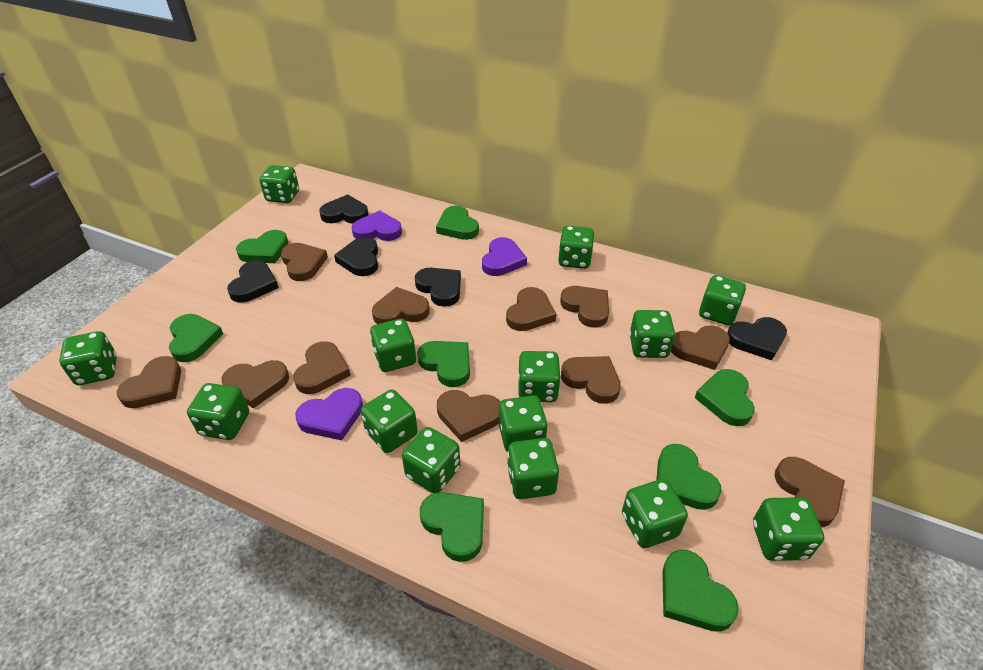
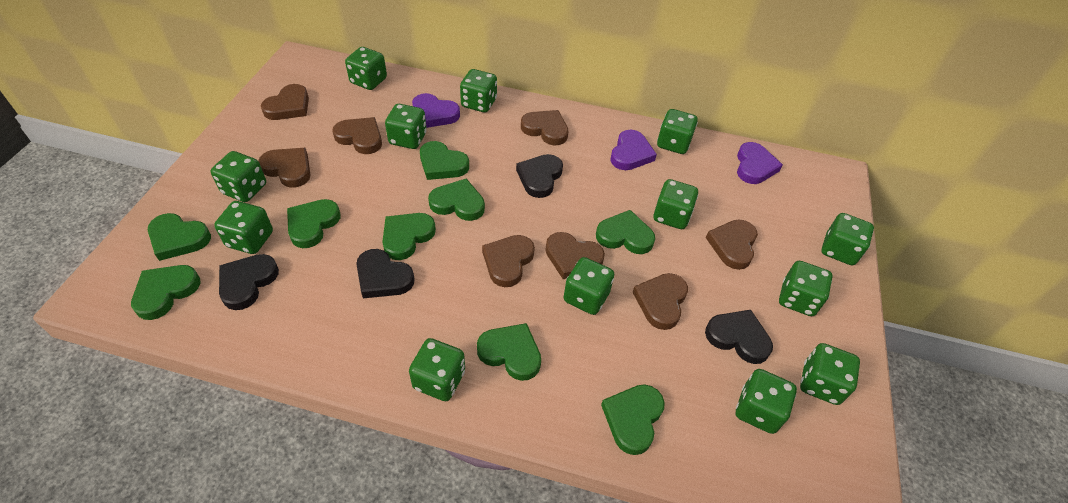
black heart: 5 -> 4
brown heart: 11 -> 8
green dice: 14 -> 13
green heart: 8 -> 9

